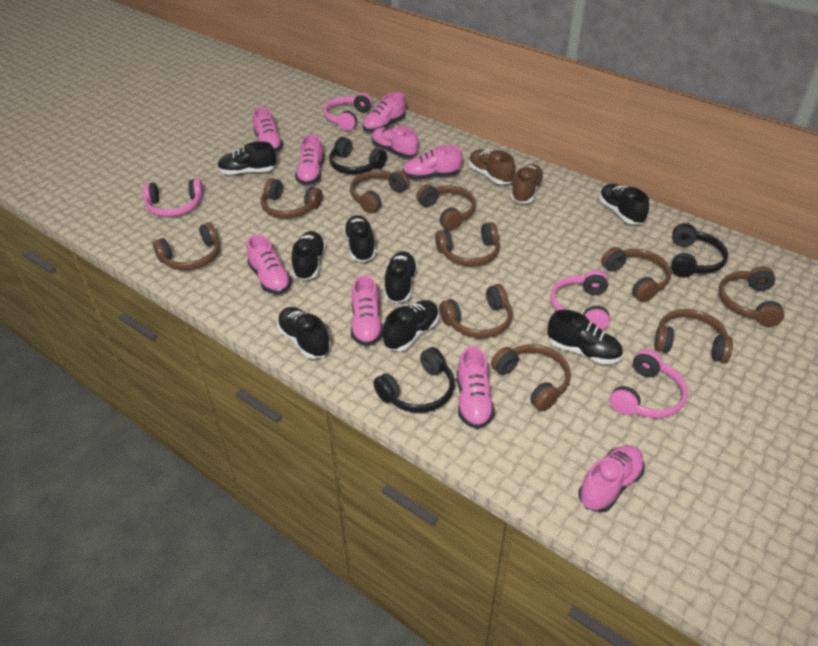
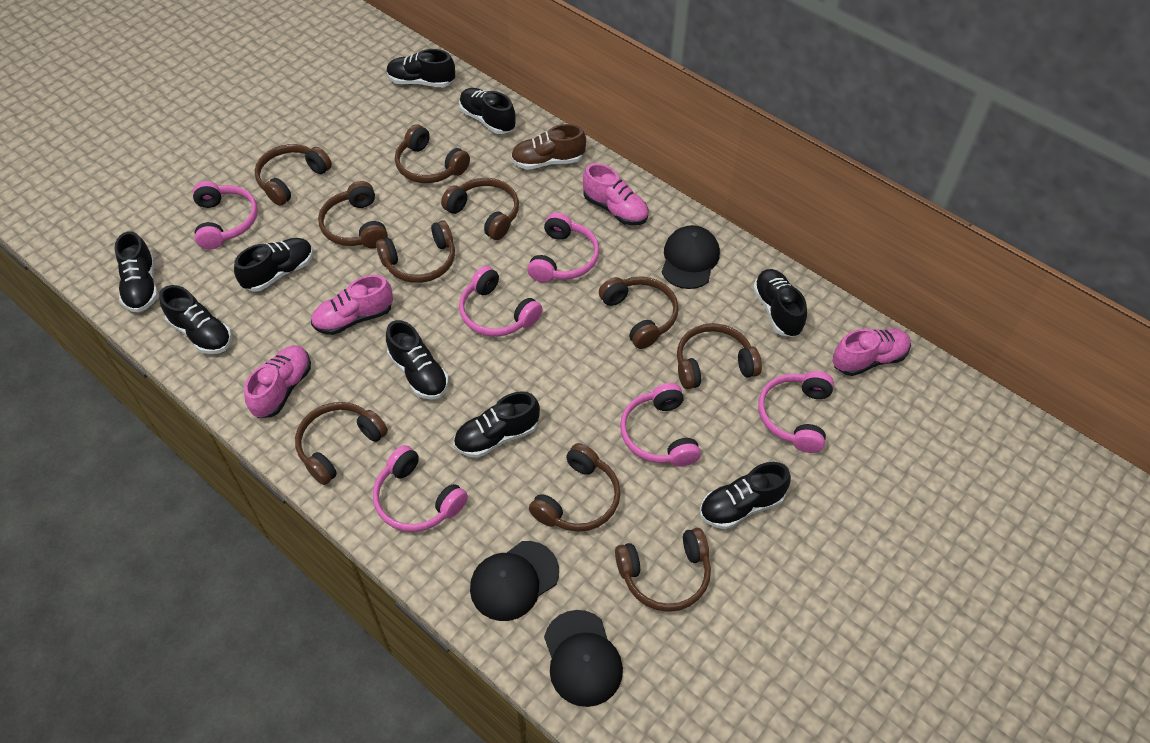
black cap: 0 -> 3
black headphones: 3 -> 0
black shoe: 8 -> 9
brown shoe: 2 -> 1
pink headphones: 4 -> 6
pink shoe: 9 -> 4

